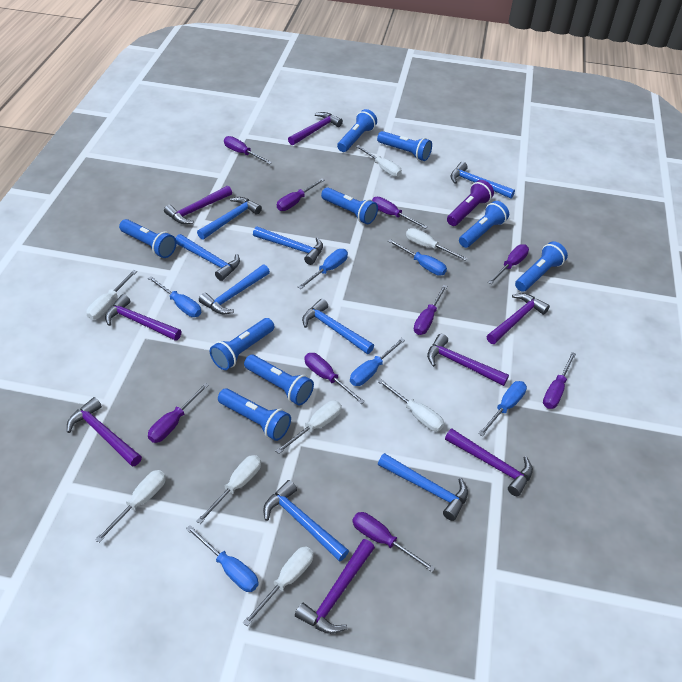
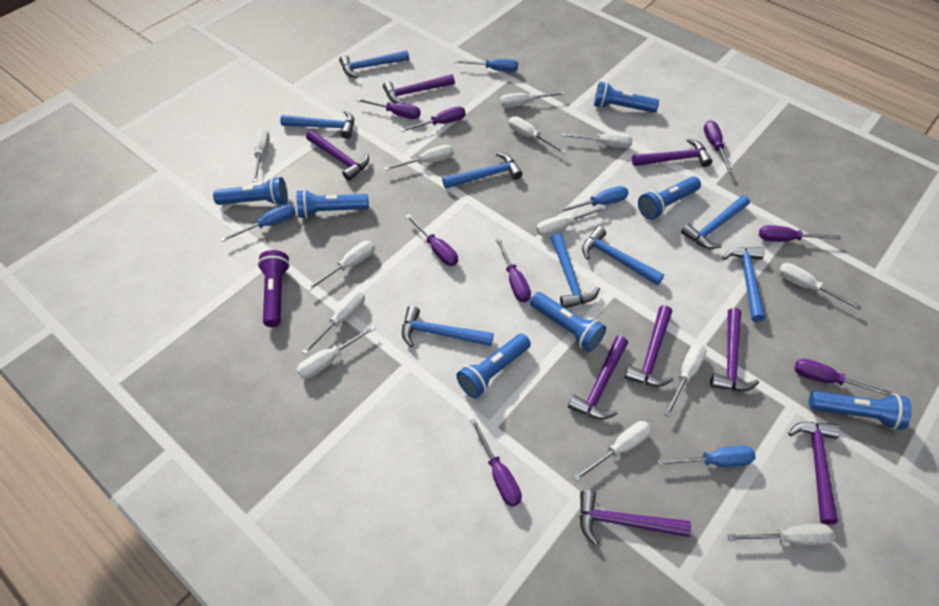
blue flashlight: 9 -> 7
blue screwdriver: 6 -> 4
purple screwdriver: 9 -> 8
white screwdriver: 8 -> 13

